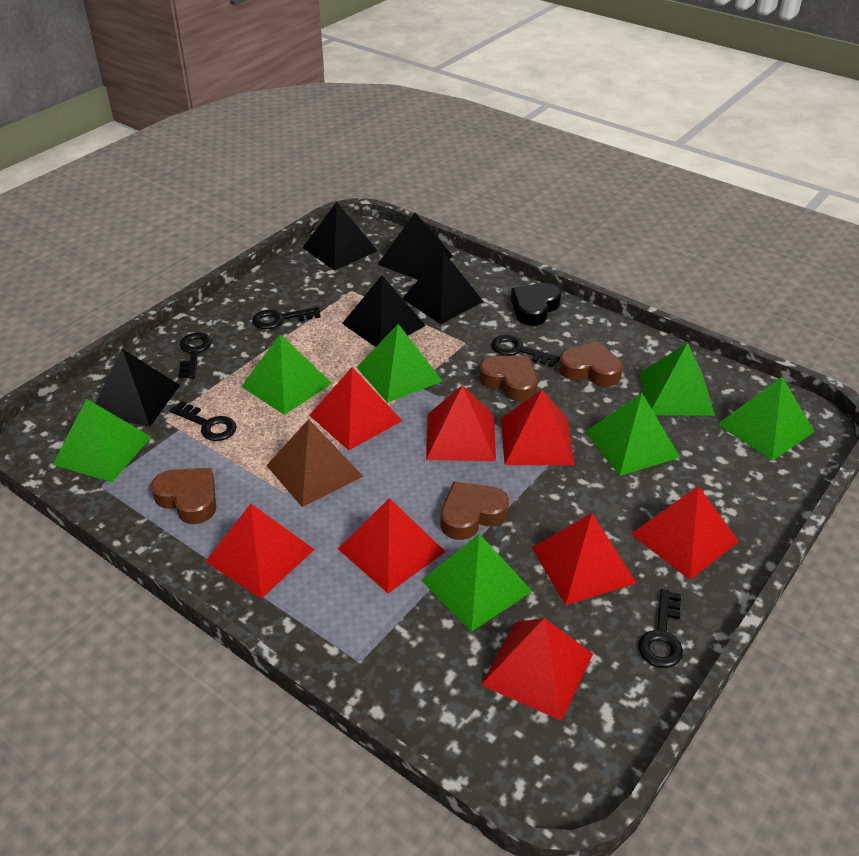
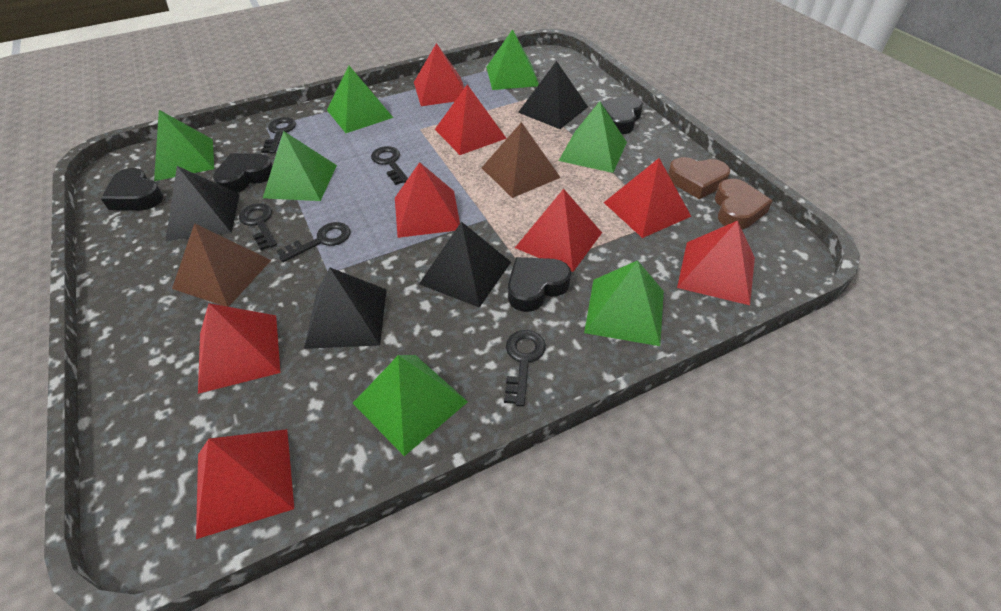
black heart: 1 -> 4
black pyramid: 5 -> 4
brown heart: 4 -> 2
brown pyramid: 1 -> 2

